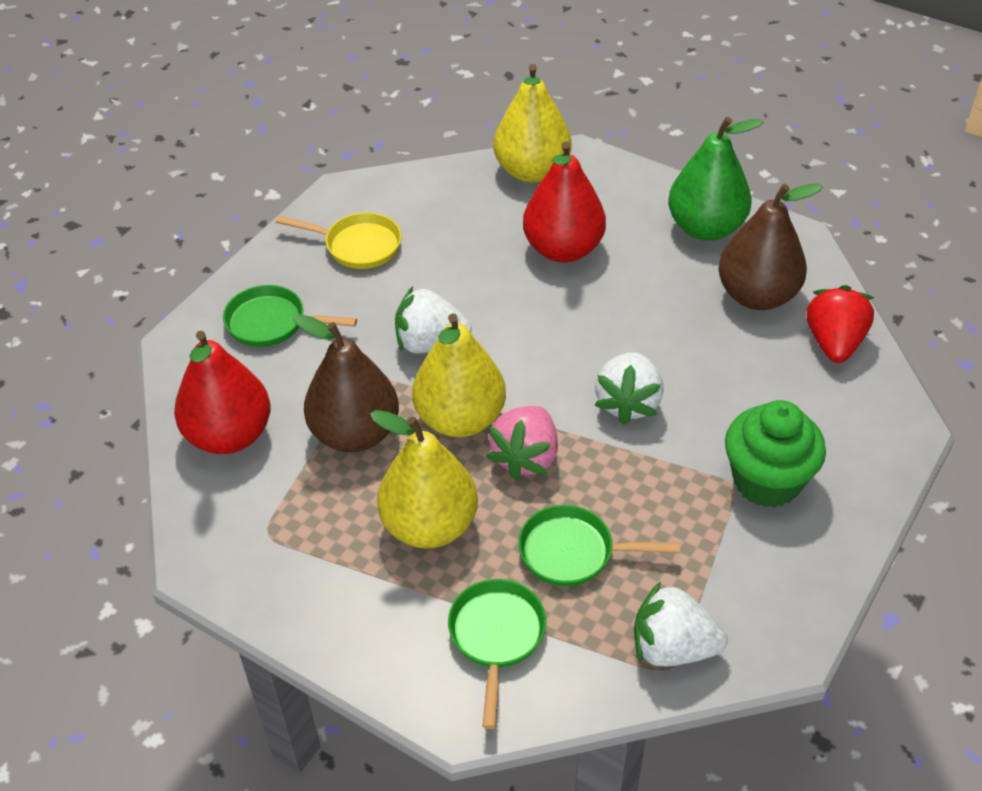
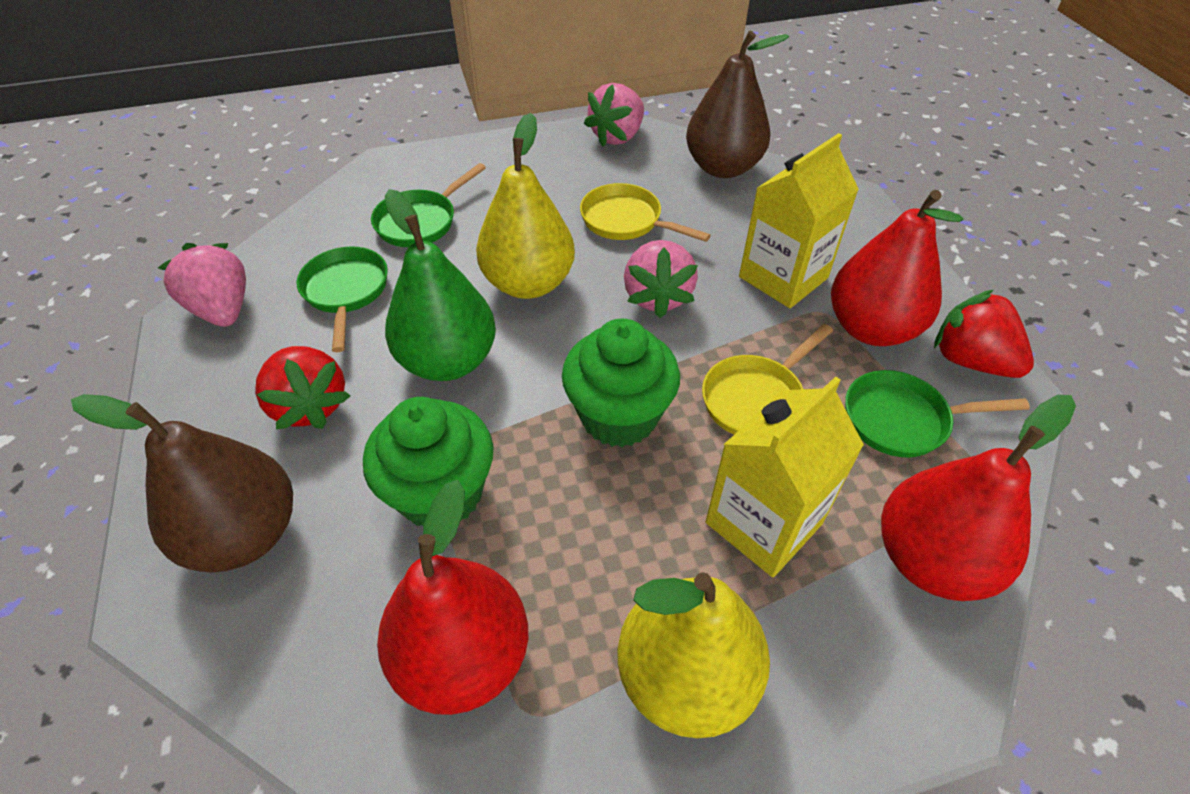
green cupcake: 1 -> 2
pink strawberry: 1 -> 3
red pear: 2 -> 3
red strawberry: 1 -> 2
white strawberry: 3 -> 0
yellow carton: 0 -> 2
yellow pan: 1 -> 2
yellow pear: 3 -> 2

